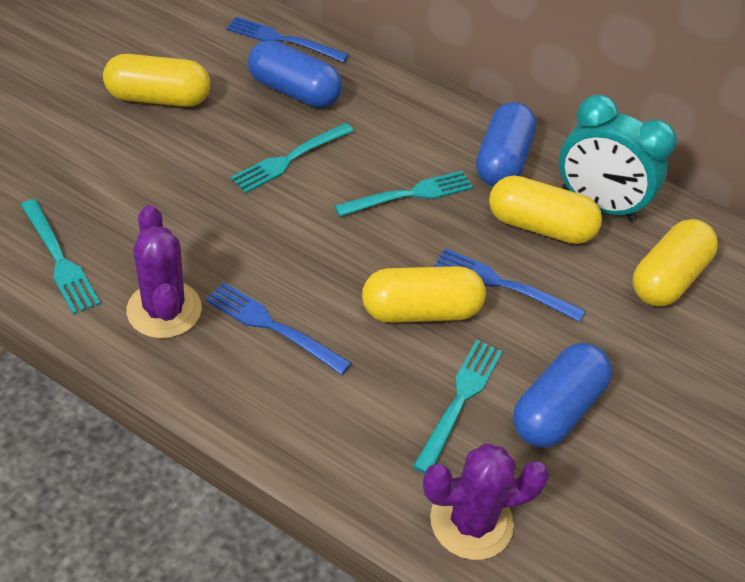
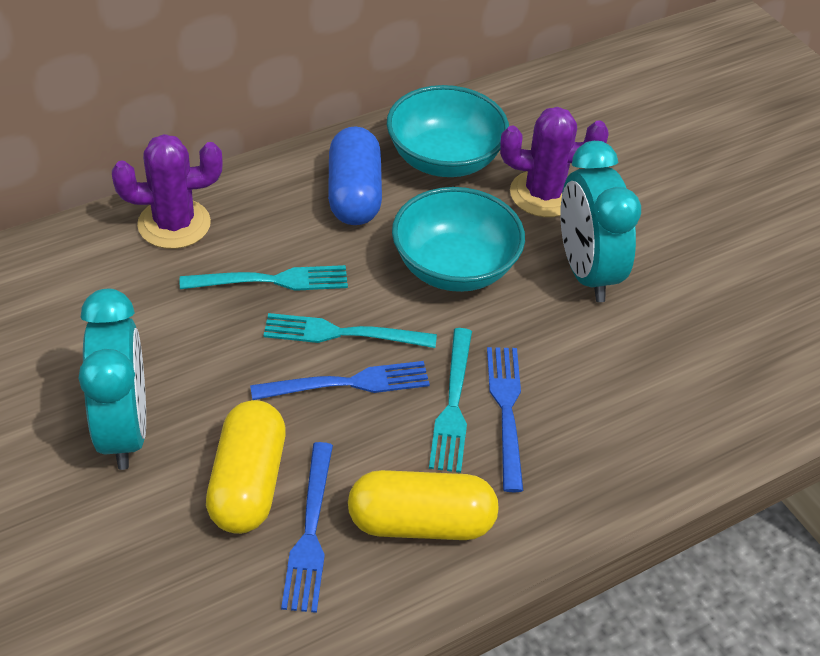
blue capsule: 3 -> 1
turquoise bowl: 0 -> 2
turquoise clock: 1 -> 2
turquoise fork: 4 -> 3
yellow capsule: 4 -> 2

